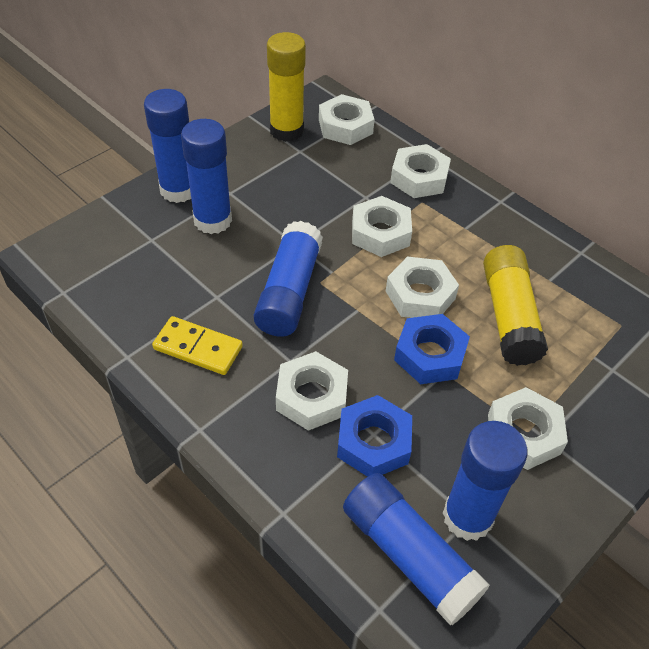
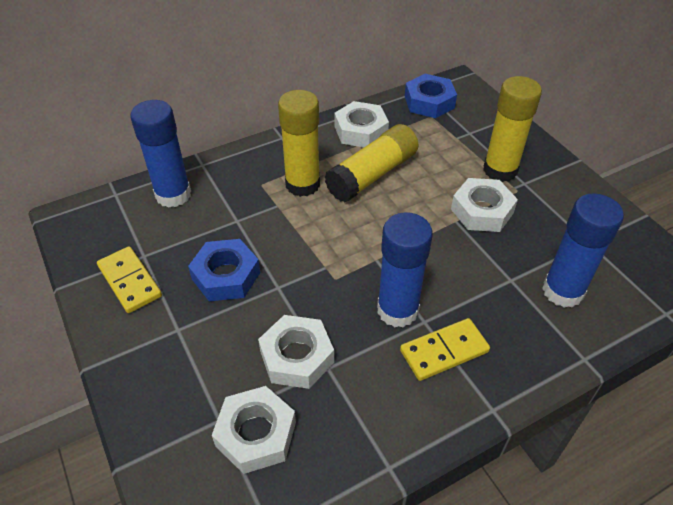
blue glue stick: 5 -> 3
white nut: 6 -> 4
yellow domino: 1 -> 2
yellow glue stick: 2 -> 3

